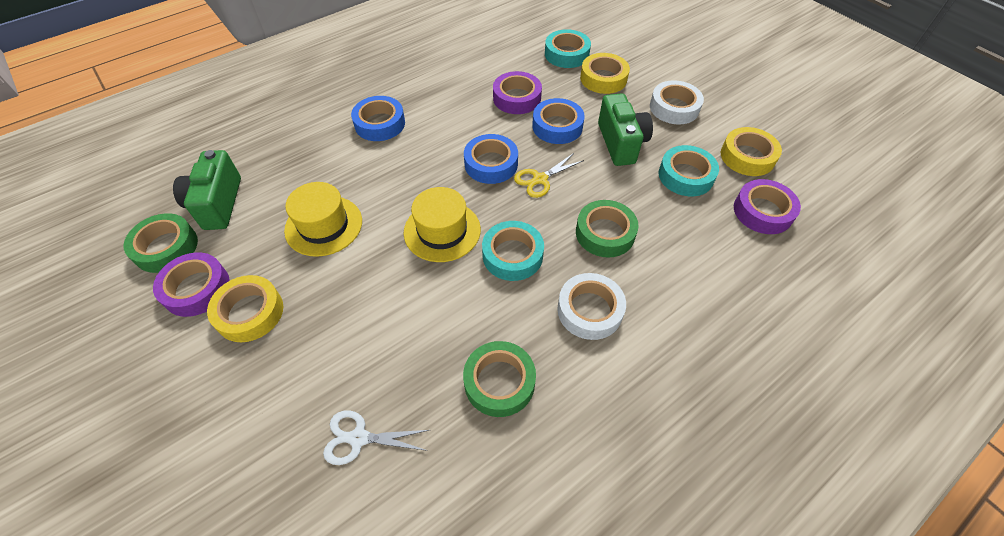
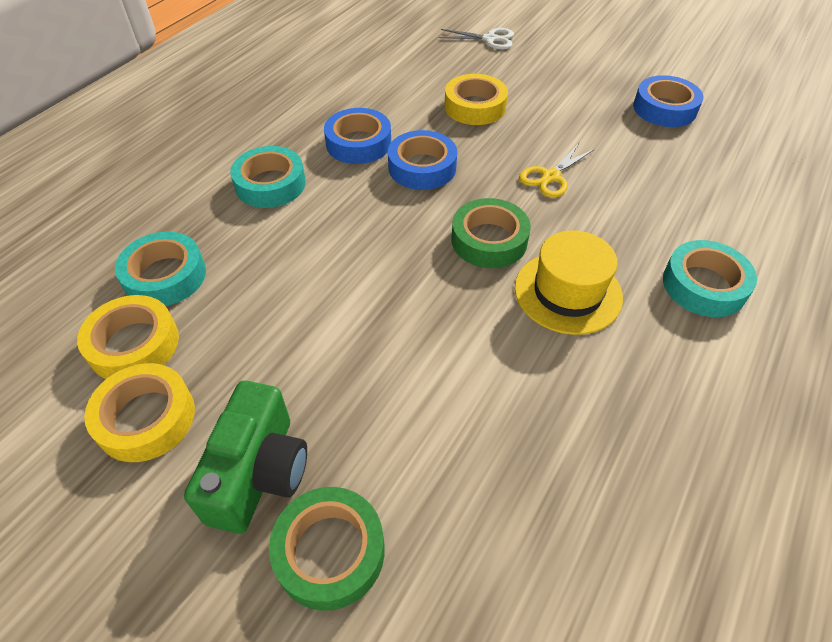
green camera: 2 -> 1
green tape: 3 -> 2
purple tape: 3 -> 0
white tape: 2 -> 0
yellow hat: 2 -> 1

